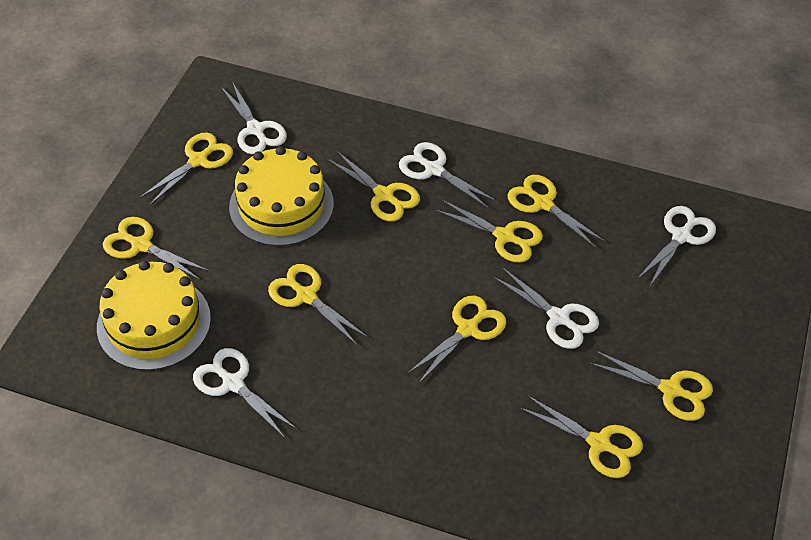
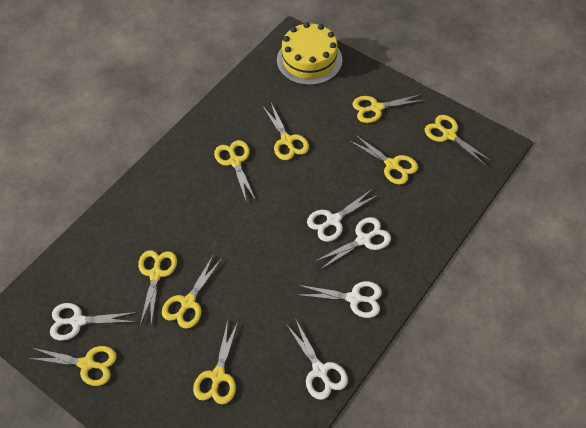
yellow cake: 2 -> 1

